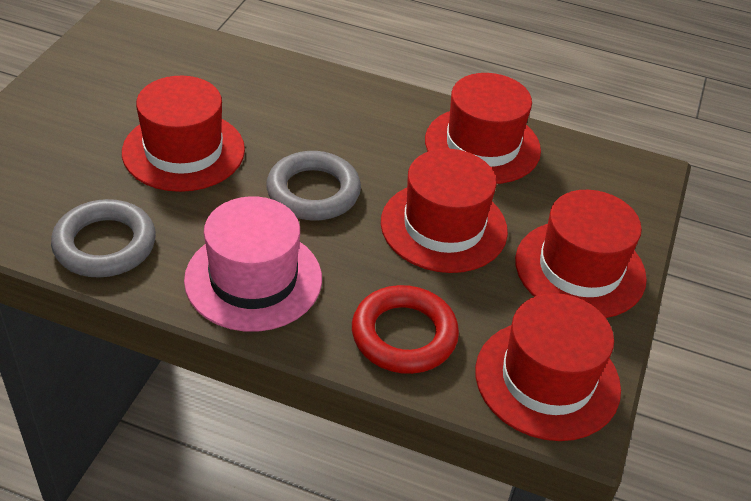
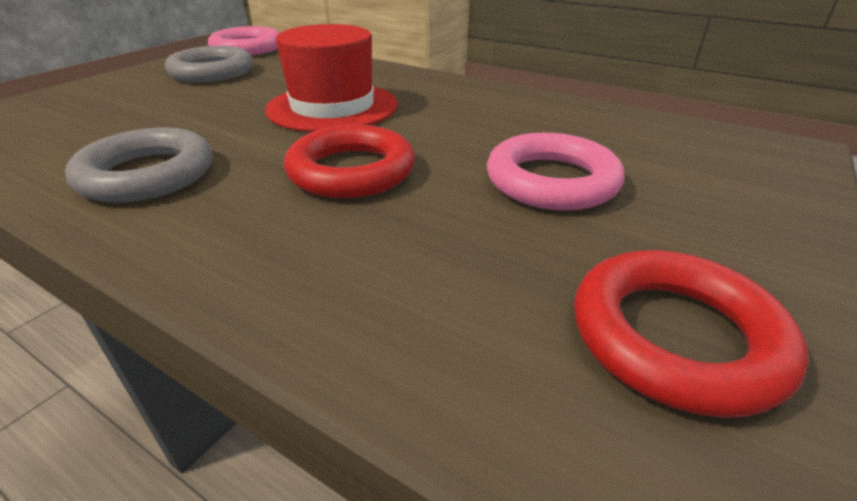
pink hat: 1 -> 0
pink ring: 0 -> 2
red hat: 5 -> 1
red ring: 1 -> 2

